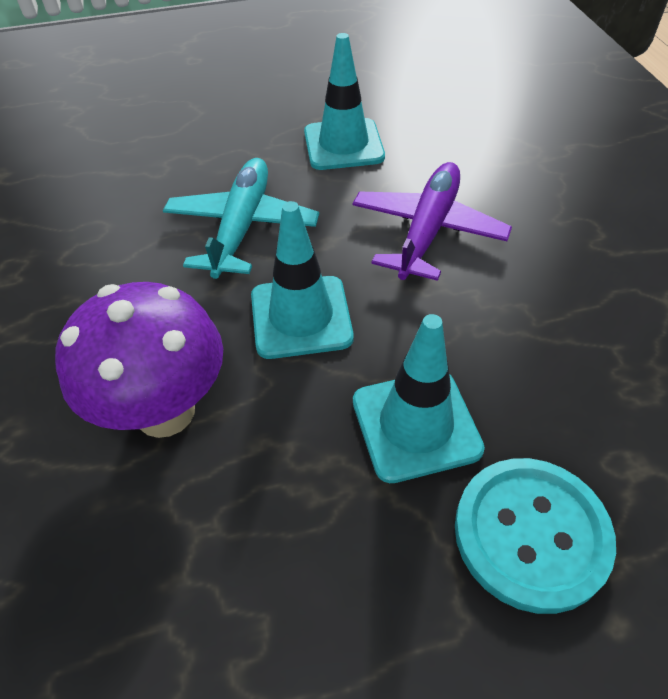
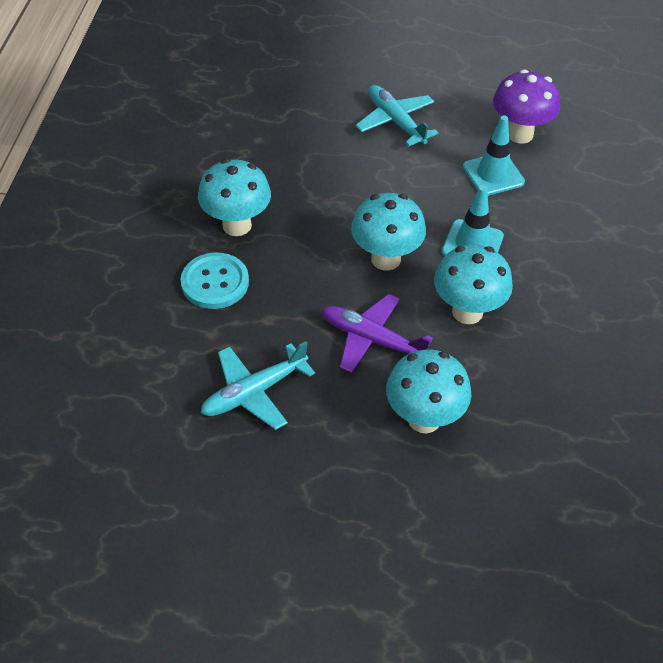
turquoise mushroom: 0 -> 4
turquoise plane: 1 -> 2
turquoise traffic cone: 3 -> 2

